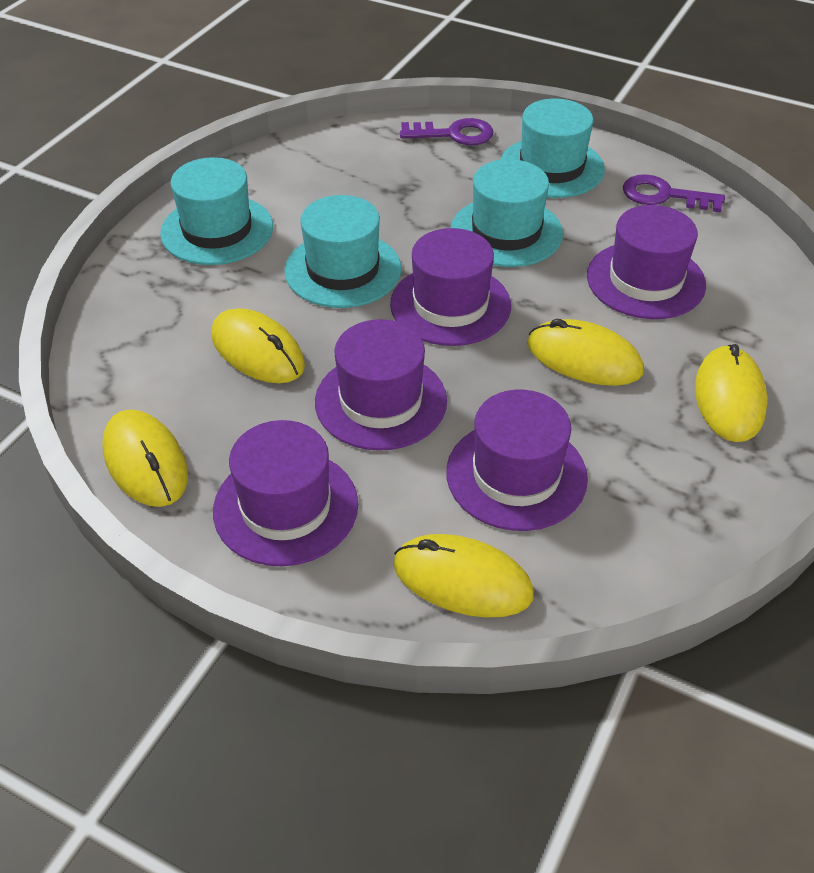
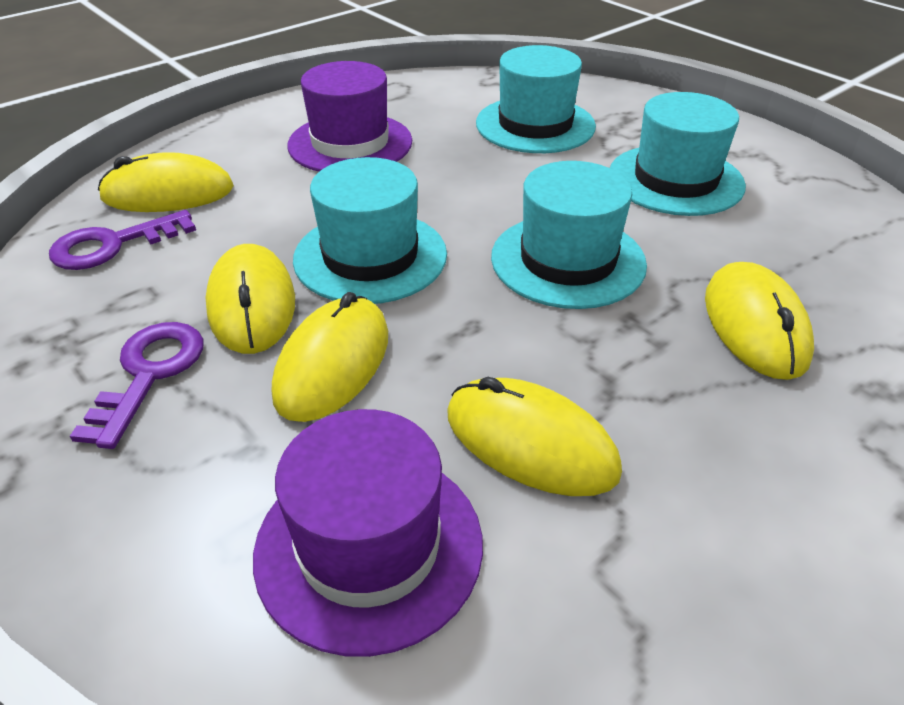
purple hat: 5 -> 2

